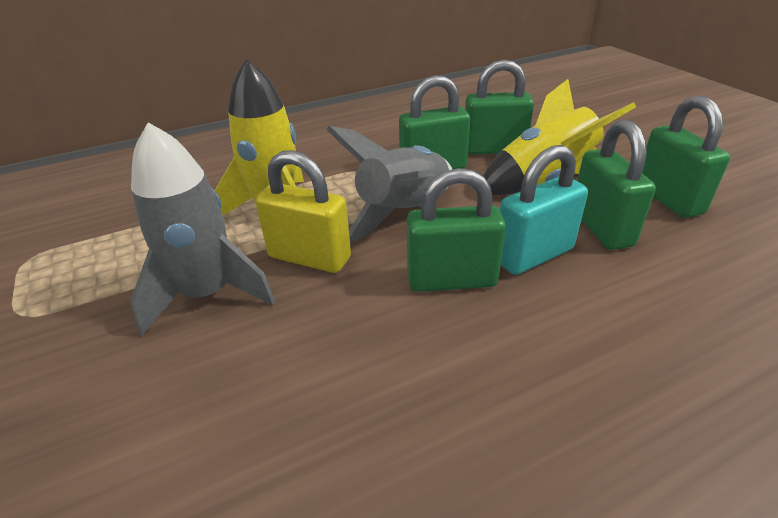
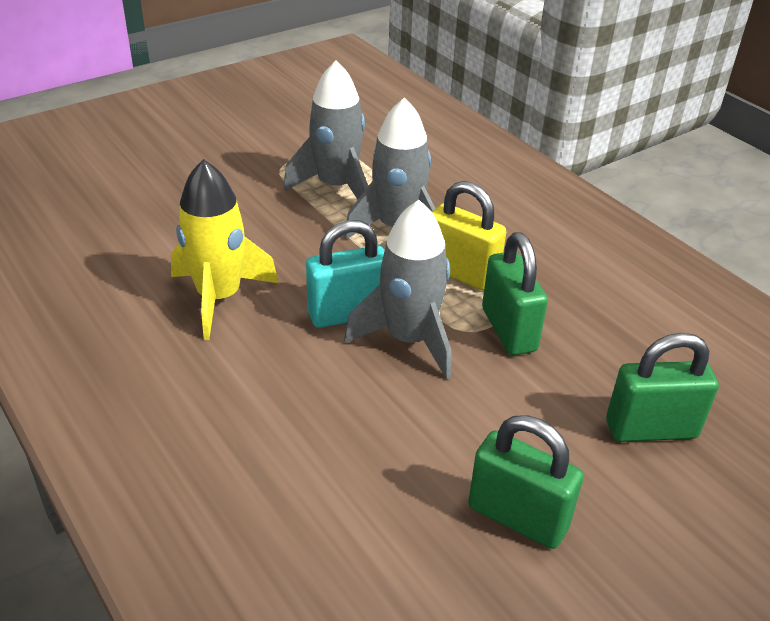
green padlock: 5 -> 3
grey rocket: 2 -> 3
yellow rocket: 2 -> 1

